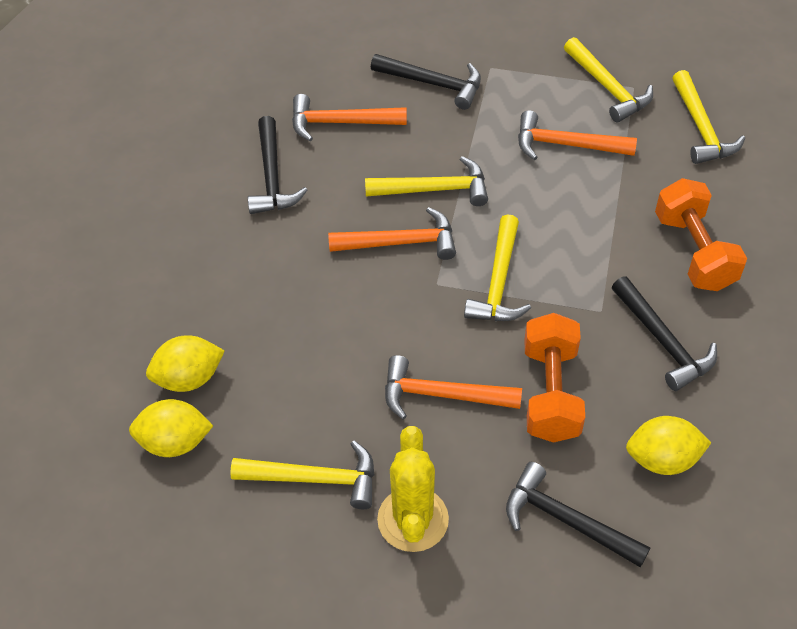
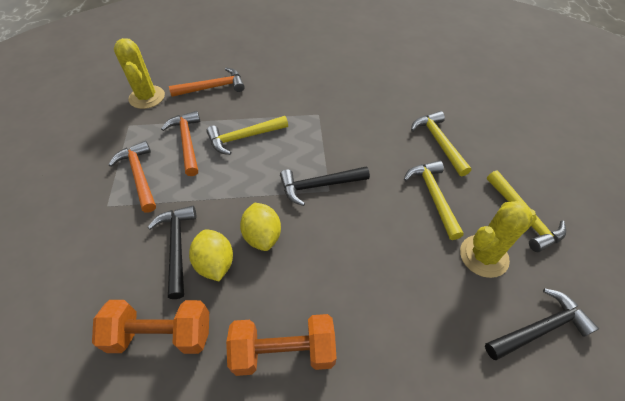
black hammer: 4 -> 3
orange hammer: 4 -> 3
yellow cactus: 1 -> 2
yellow hammer: 5 -> 4
yellow lemon: 3 -> 2

